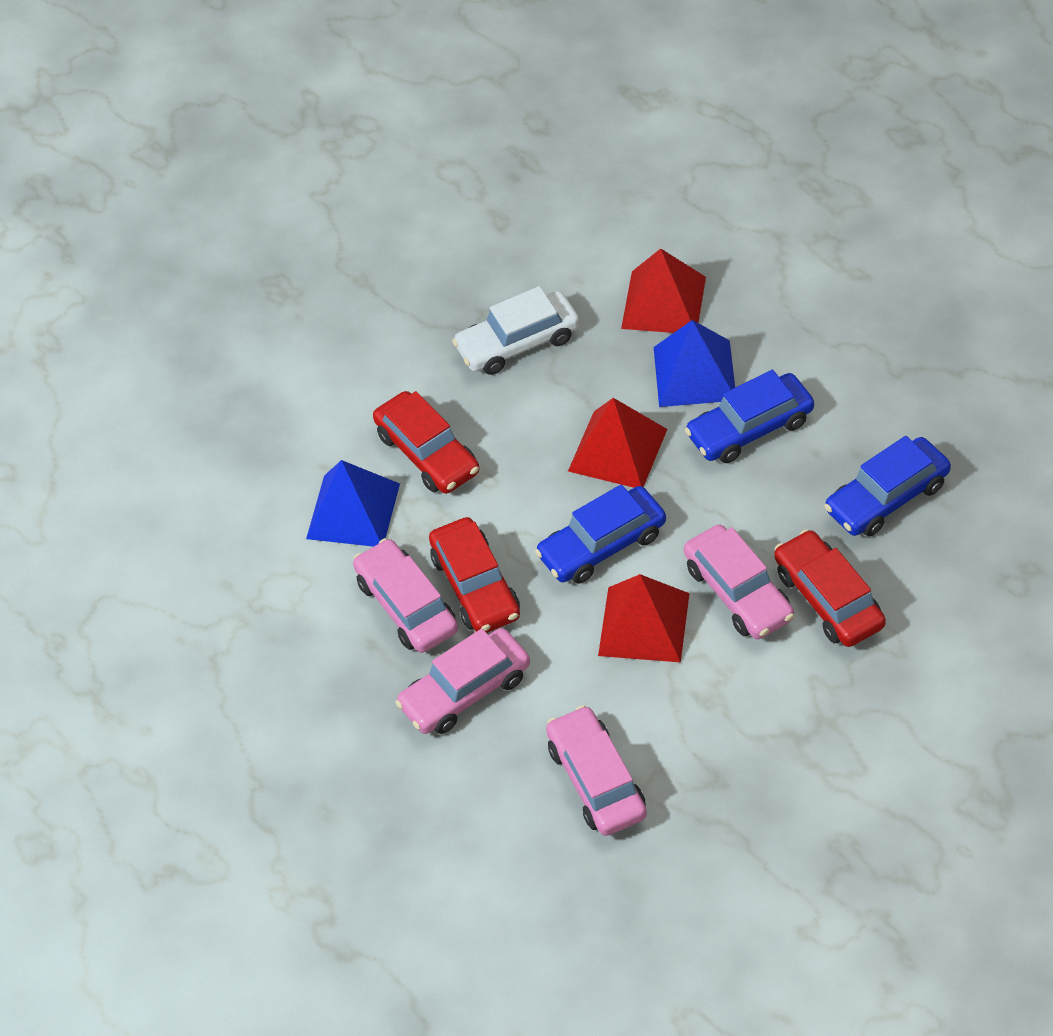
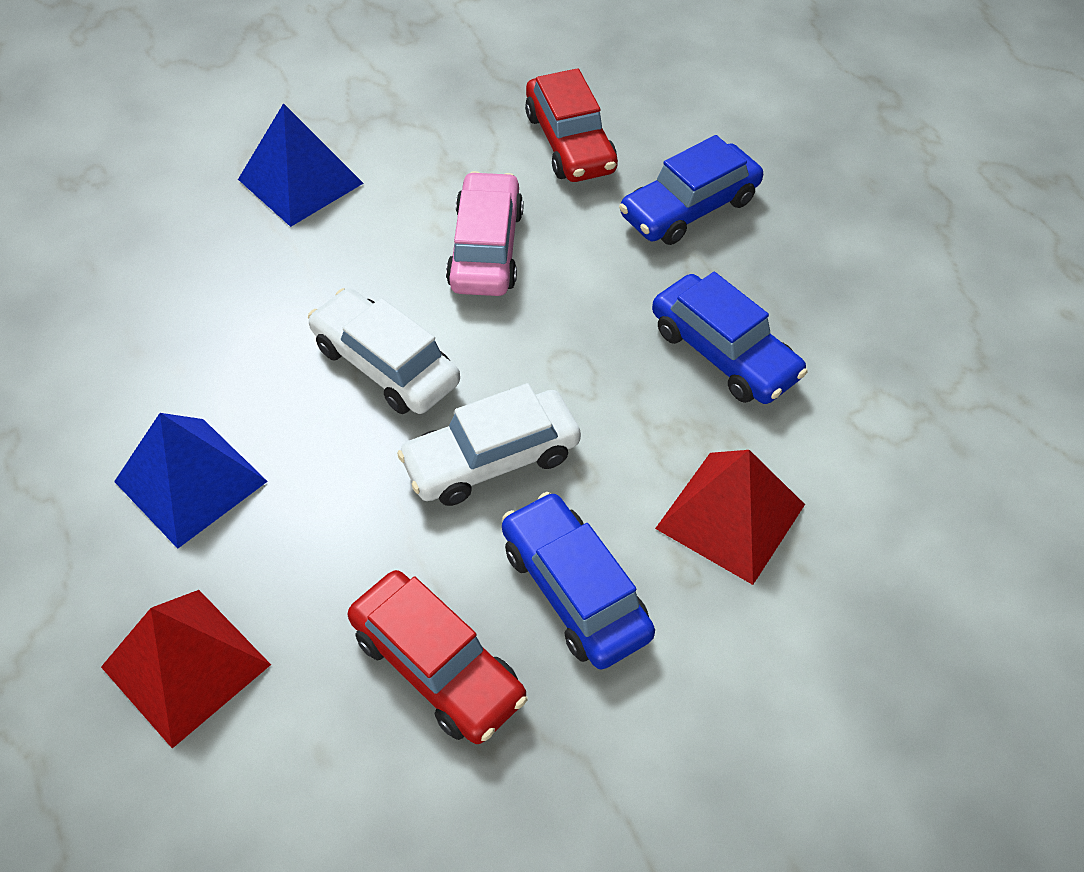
pink car: 4 -> 1
red car: 3 -> 2
red pyramid: 3 -> 2
white car: 1 -> 2

